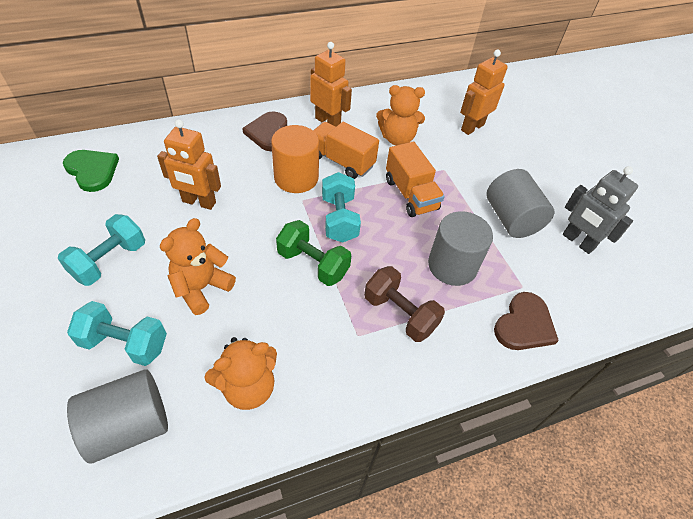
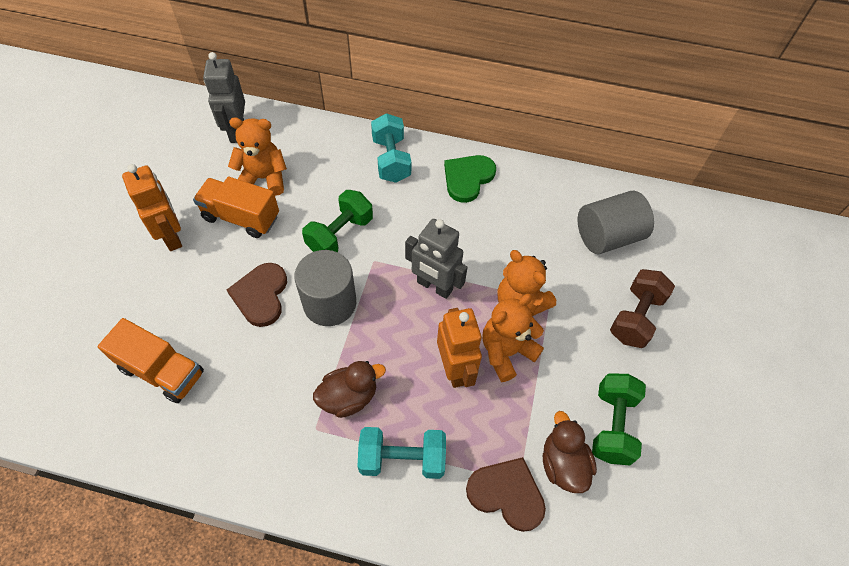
brown duck: 0 -> 2
green dumbbell: 1 -> 2
grey cylinder: 3 -> 2
grey robot: 1 -> 2
orange cylinder: 1 -> 0
orange robot: 3 -> 2
turquoise dumbbell: 3 -> 2

